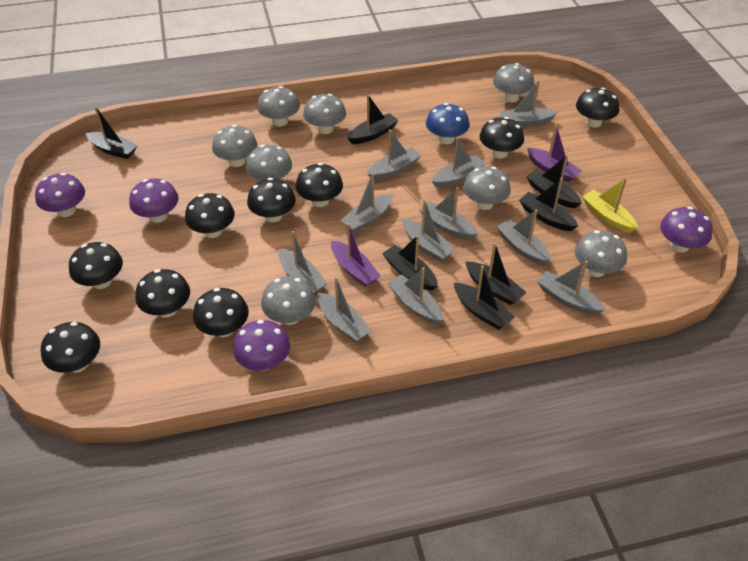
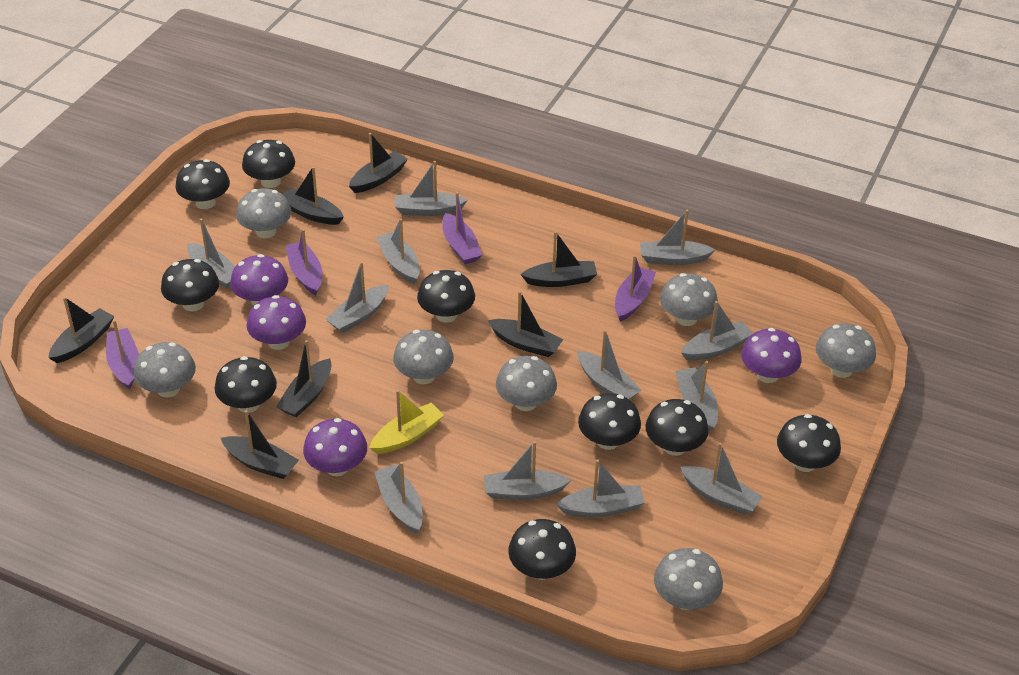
blue mushroom: 1 -> 0
grey boat: 11 -> 12
grey mushroom: 8 -> 7
purple boat: 2 -> 4

